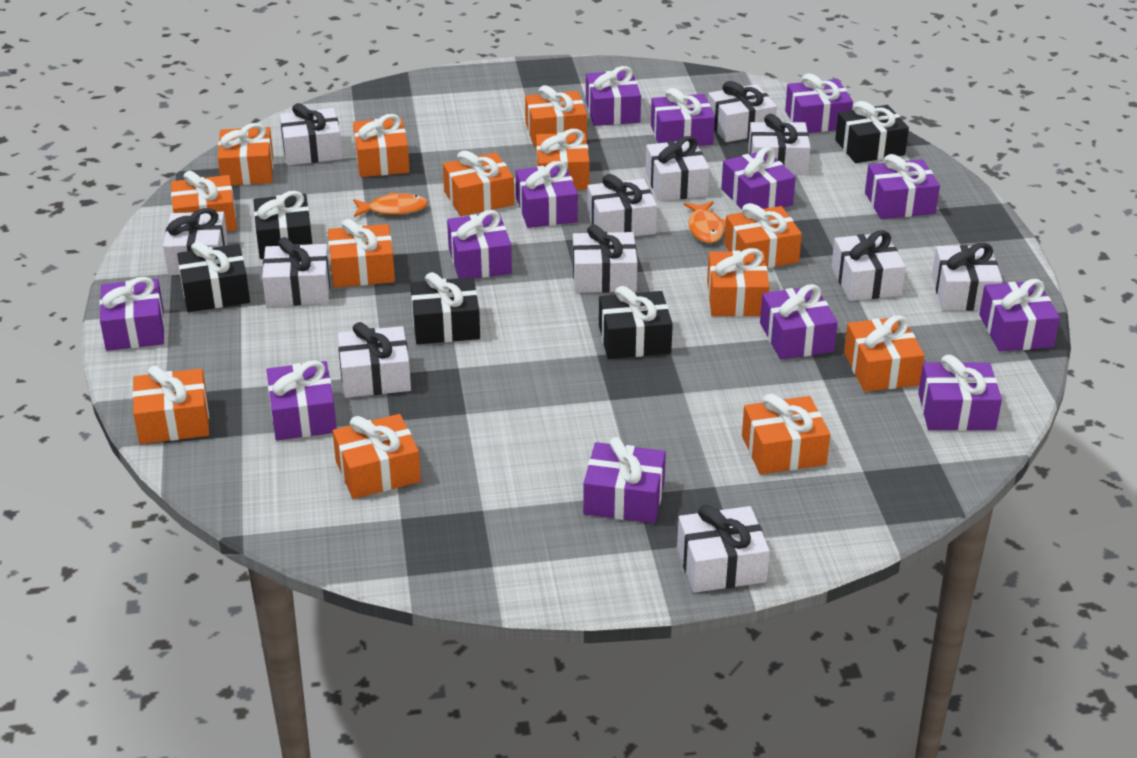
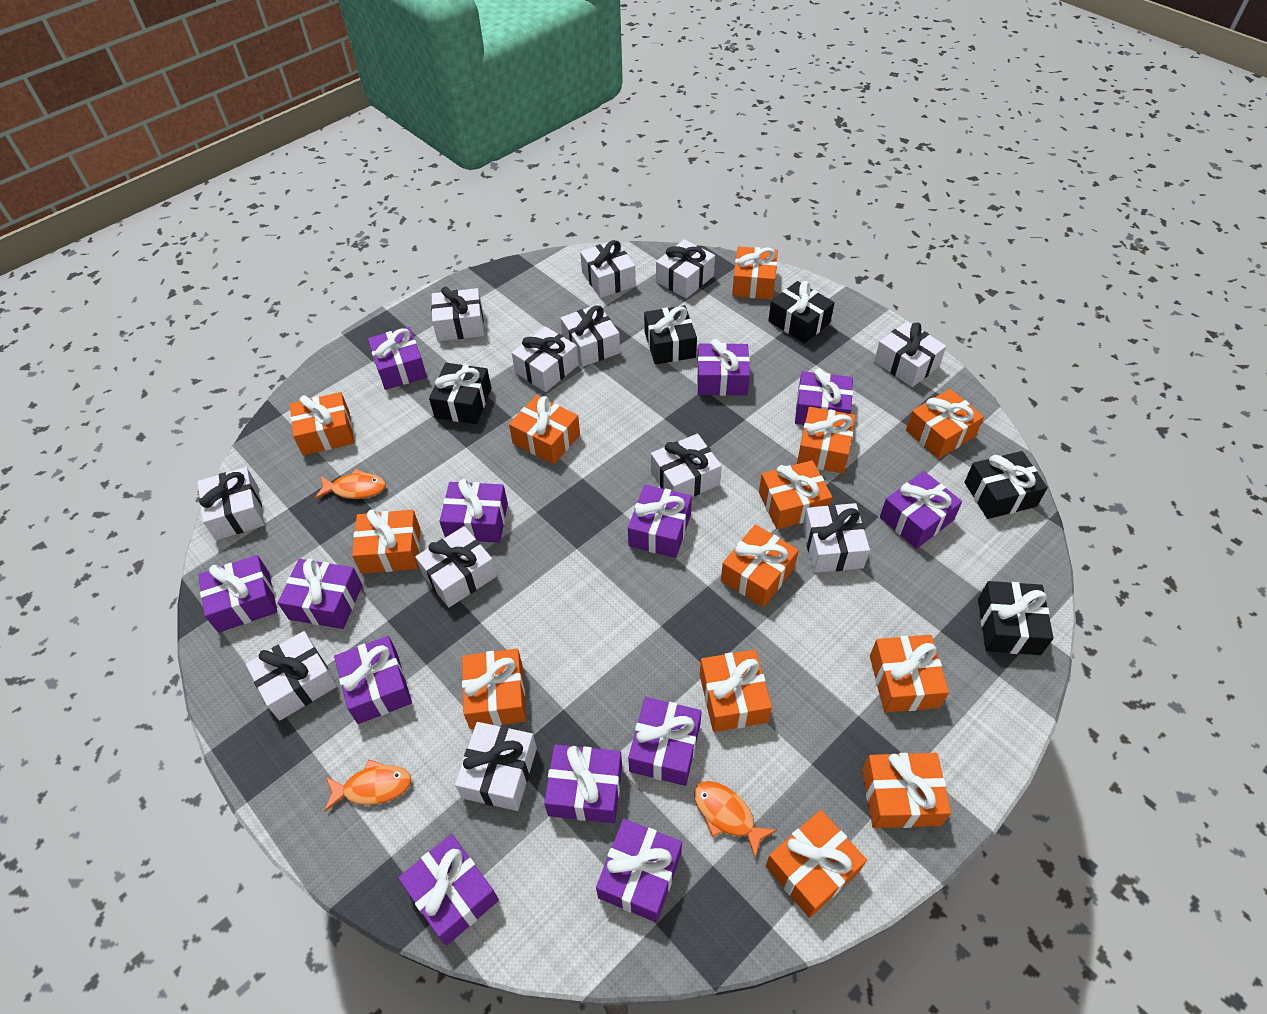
orange fish: 2 -> 3

